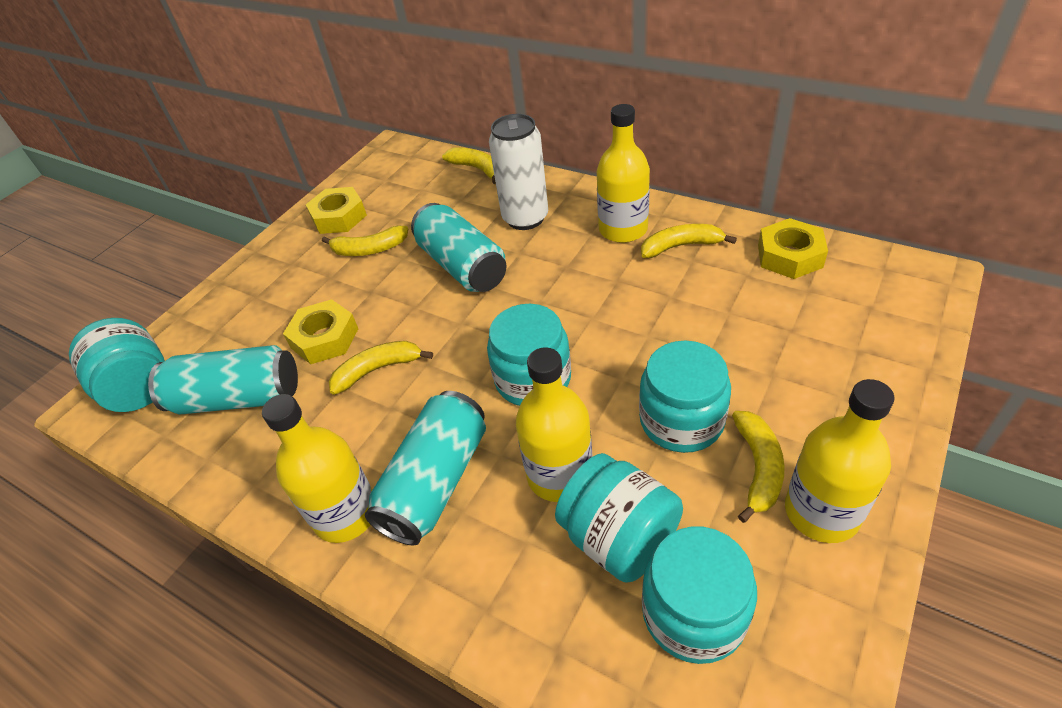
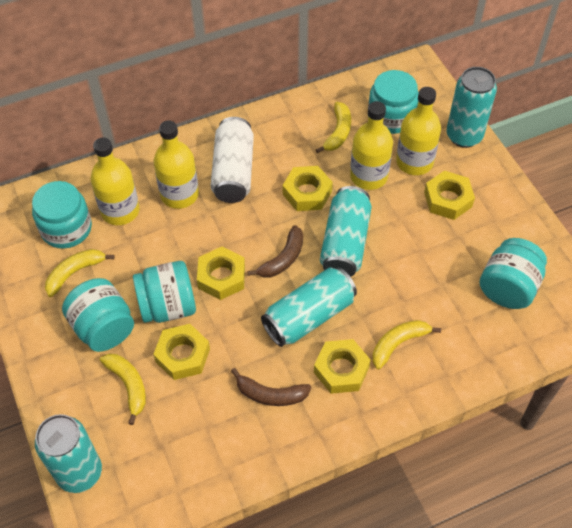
brown banana: 0 -> 2
turquoise can: 3 -> 4
yellow banana: 5 -> 4
yellow nut: 3 -> 5

